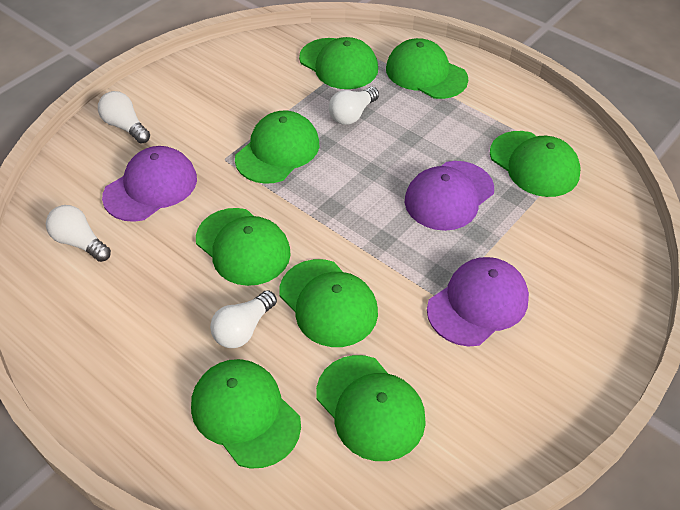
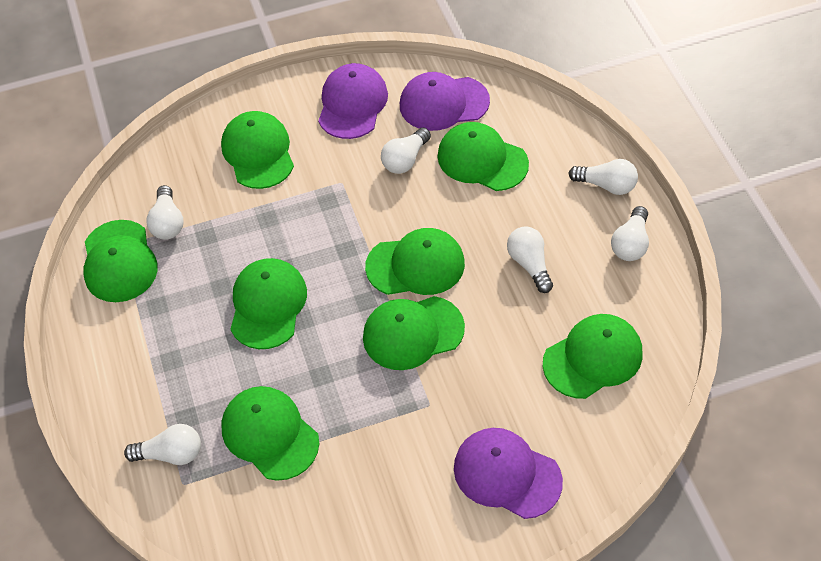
white light bulb: 4 -> 6

